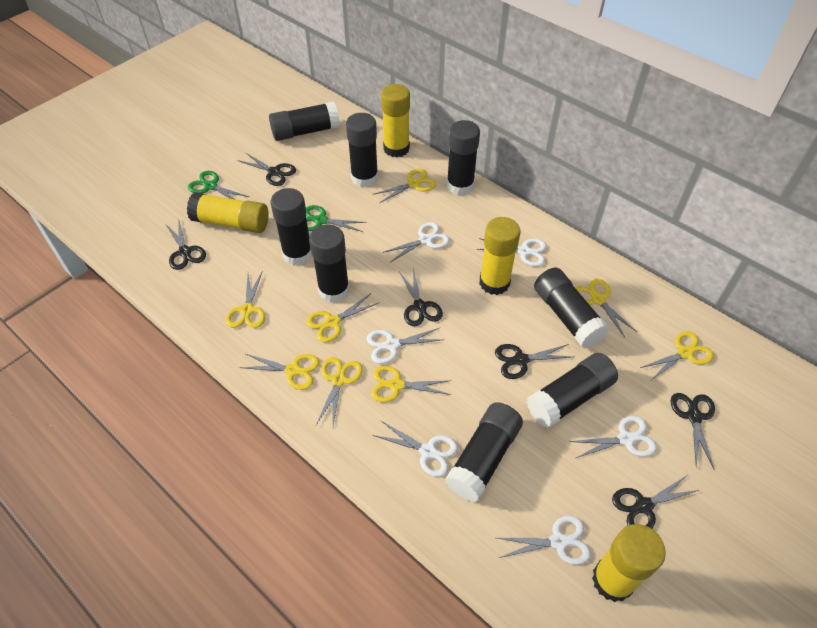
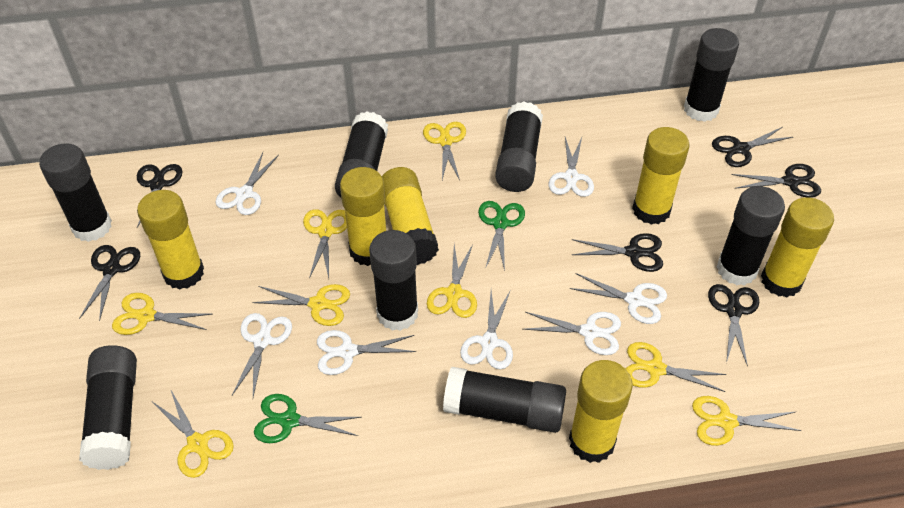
white scissors: 6 -> 7
yellow glue stick: 4 -> 6

